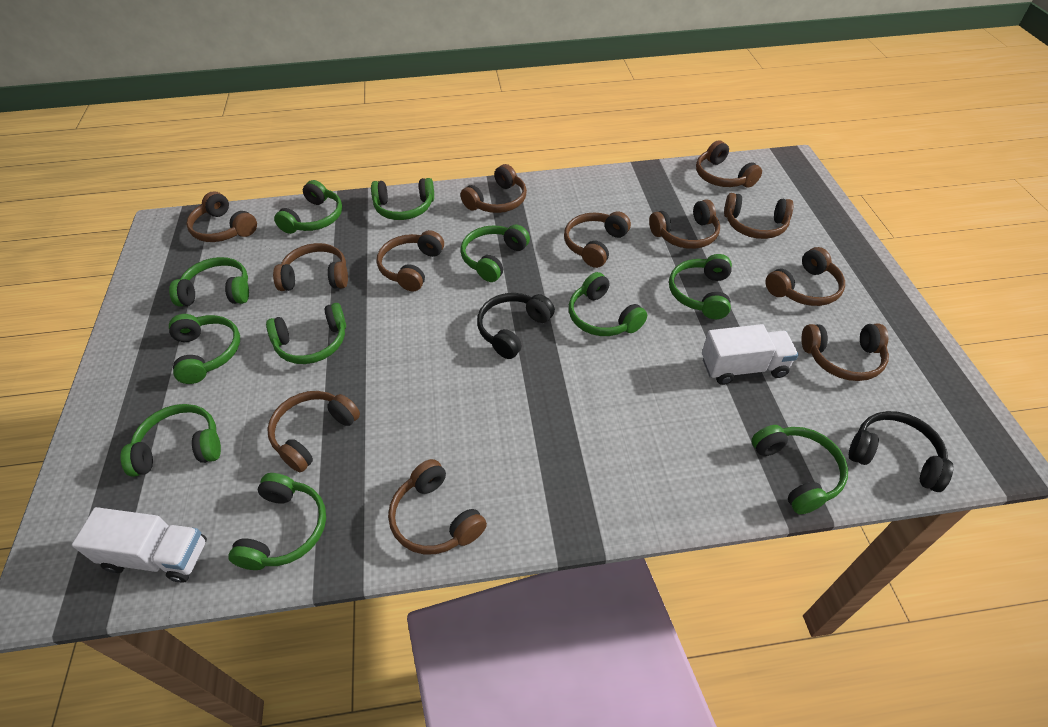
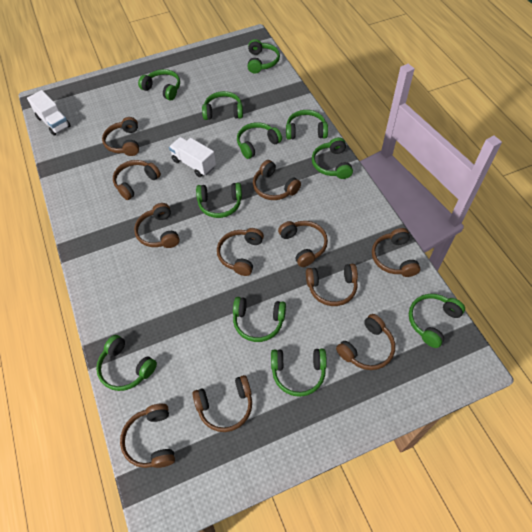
black headphones: 2 -> 0
brown headphones: 12 -> 11

